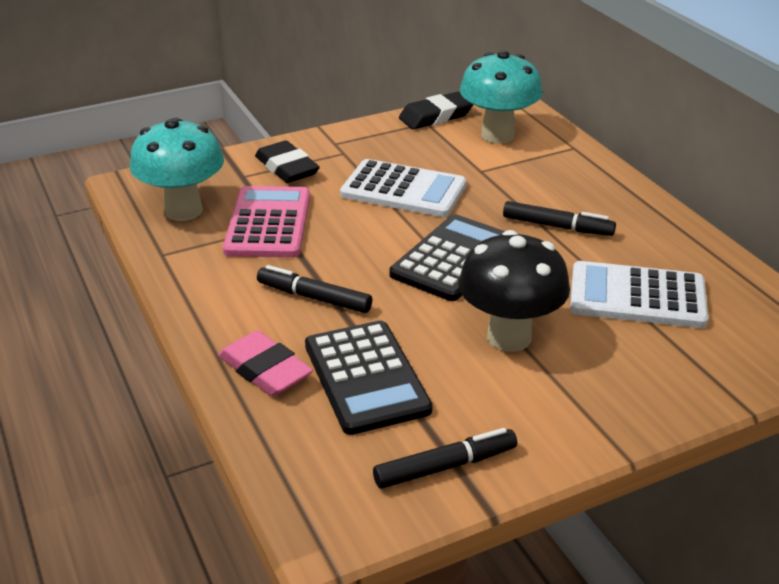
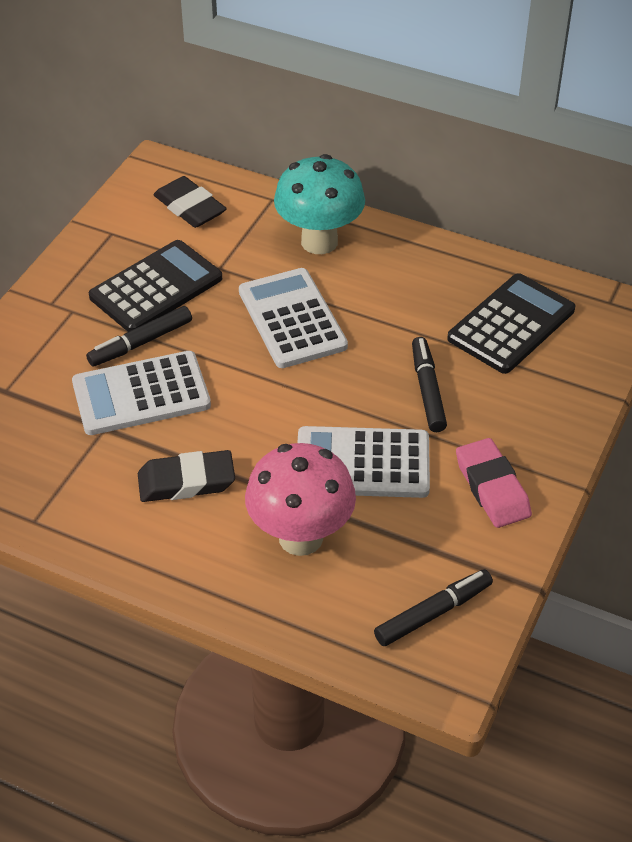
black mushroom: 1 -> 0
pink calculator: 1 -> 0
pink mushroom: 0 -> 1
turquoise mushroom: 2 -> 1
white calculator: 2 -> 3

